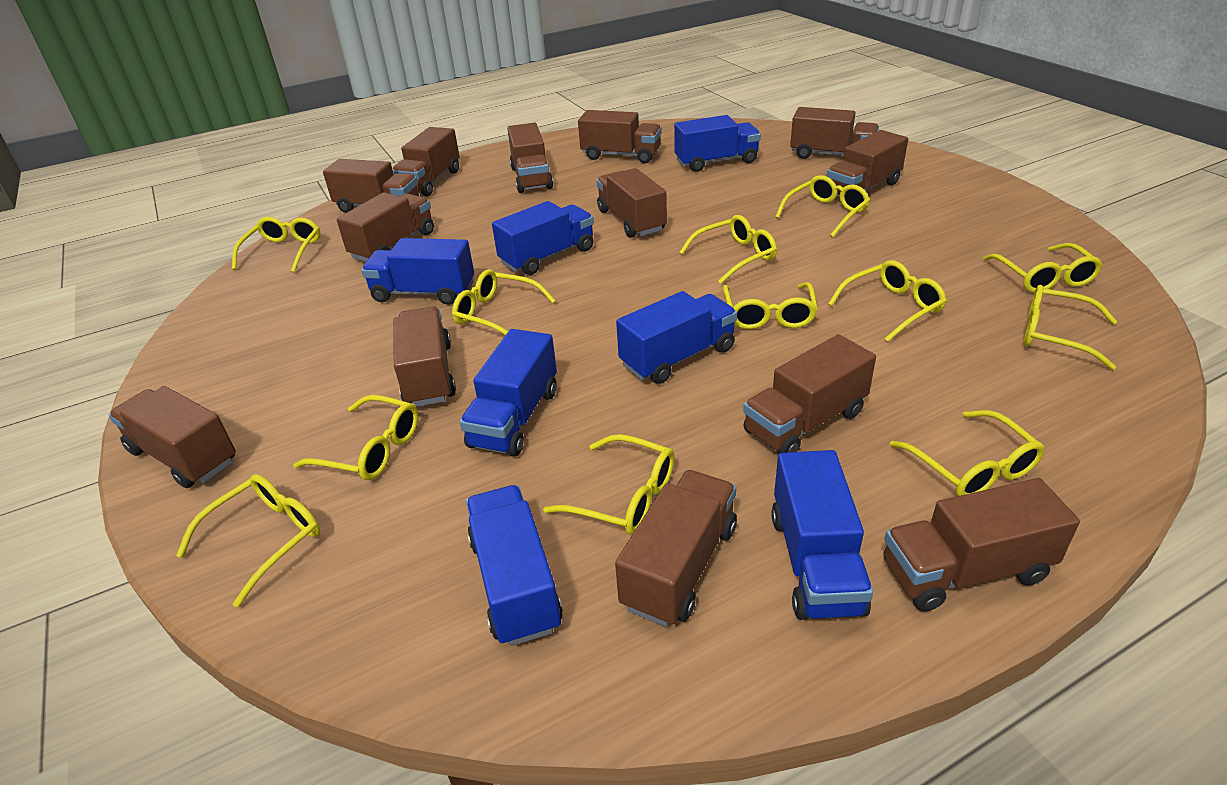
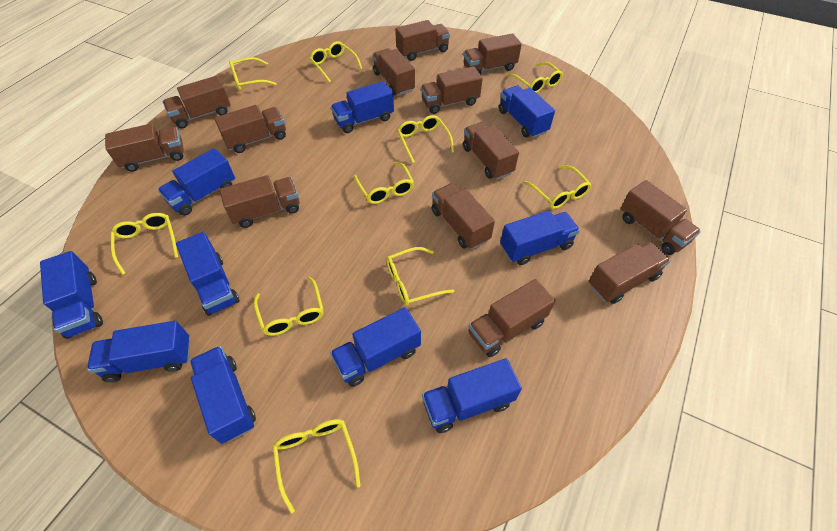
blue truck: 7 -> 10
yellow glasses: 12 -> 10

